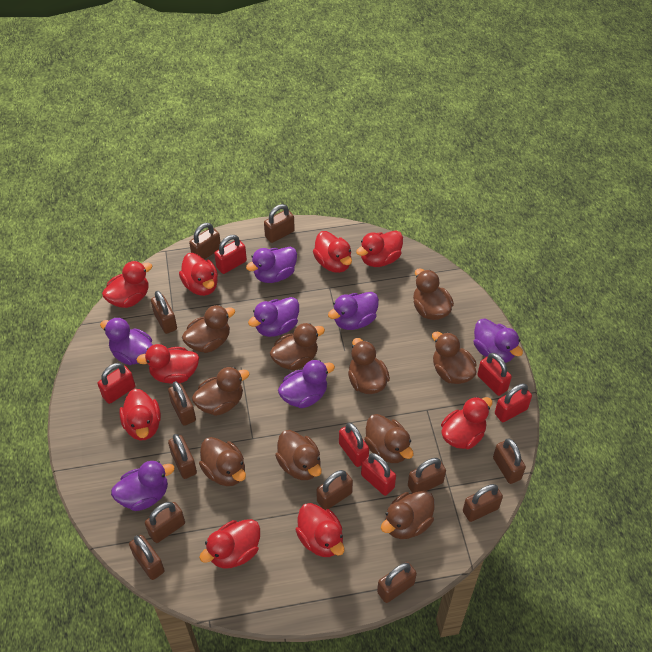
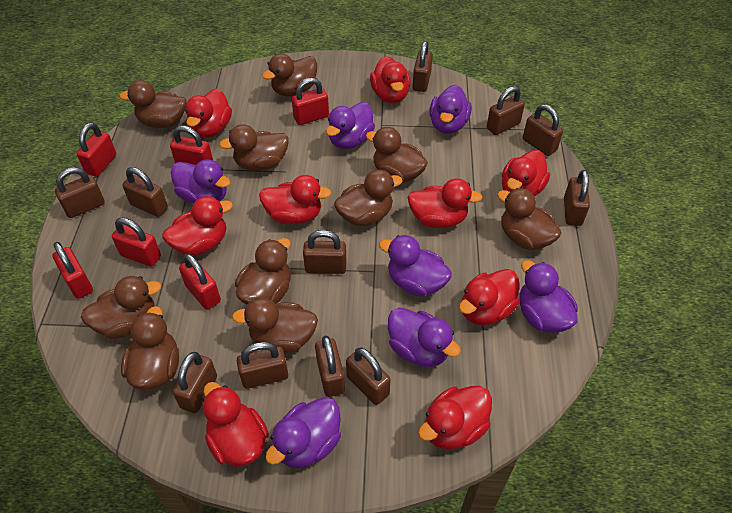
brown padlock: 12 -> 11

